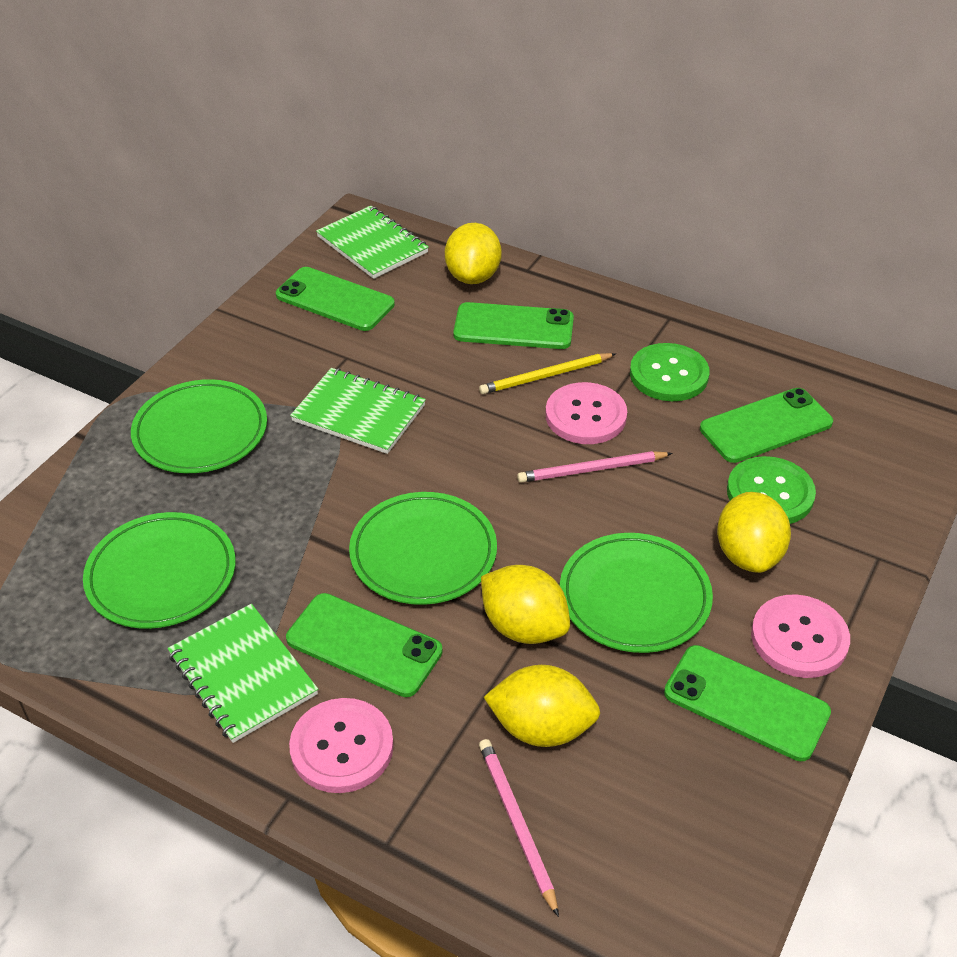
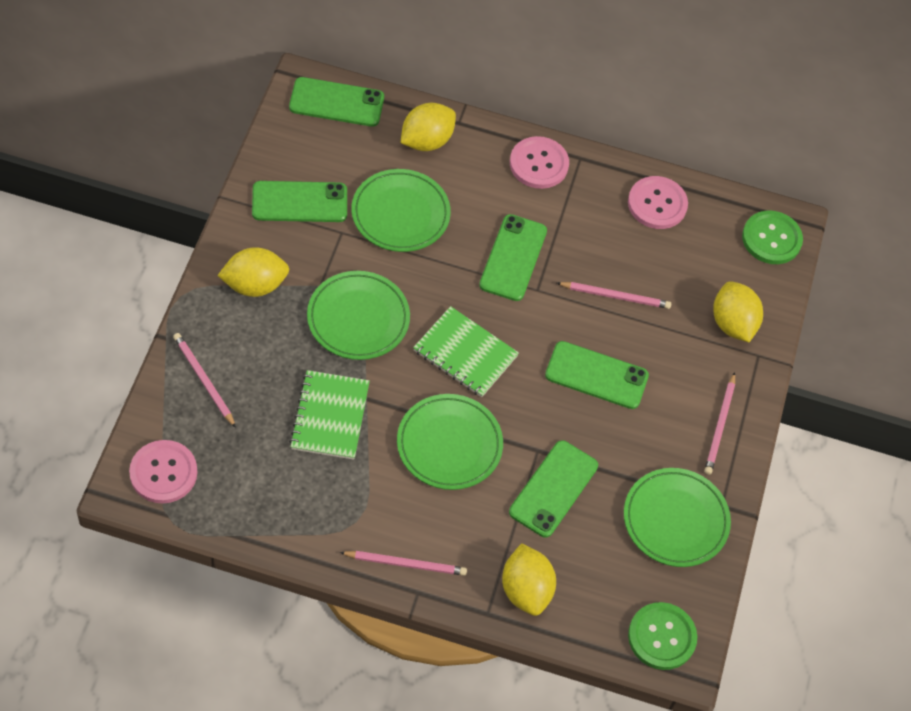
green notebook: 3 -> 2
pink pencil: 2 -> 4
yellow pencil: 1 -> 0

